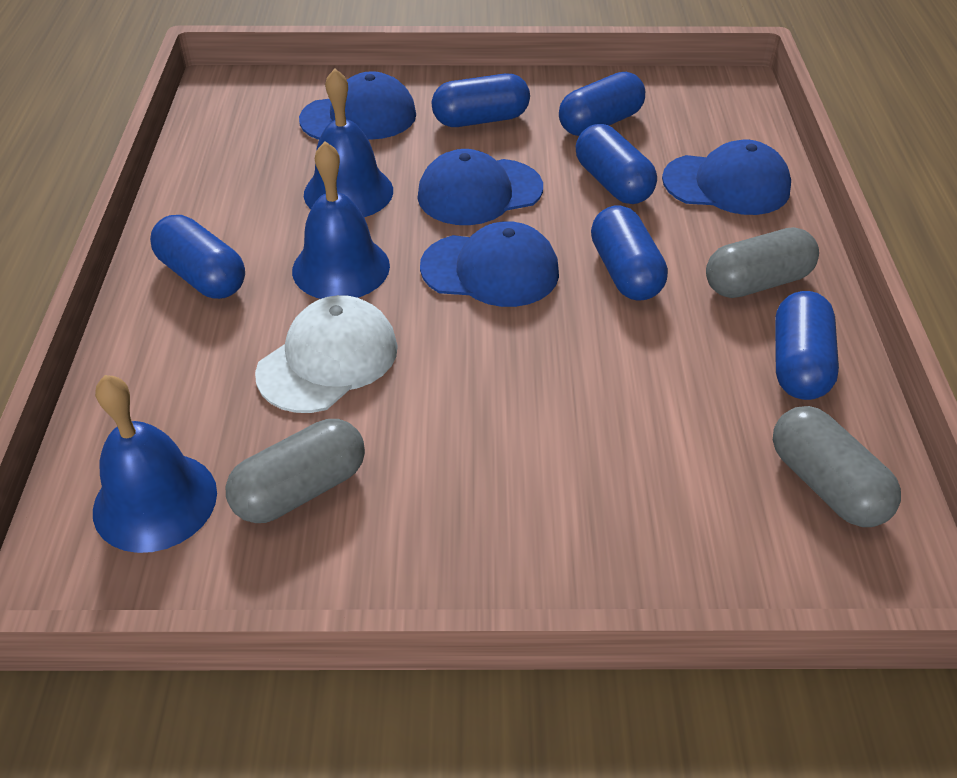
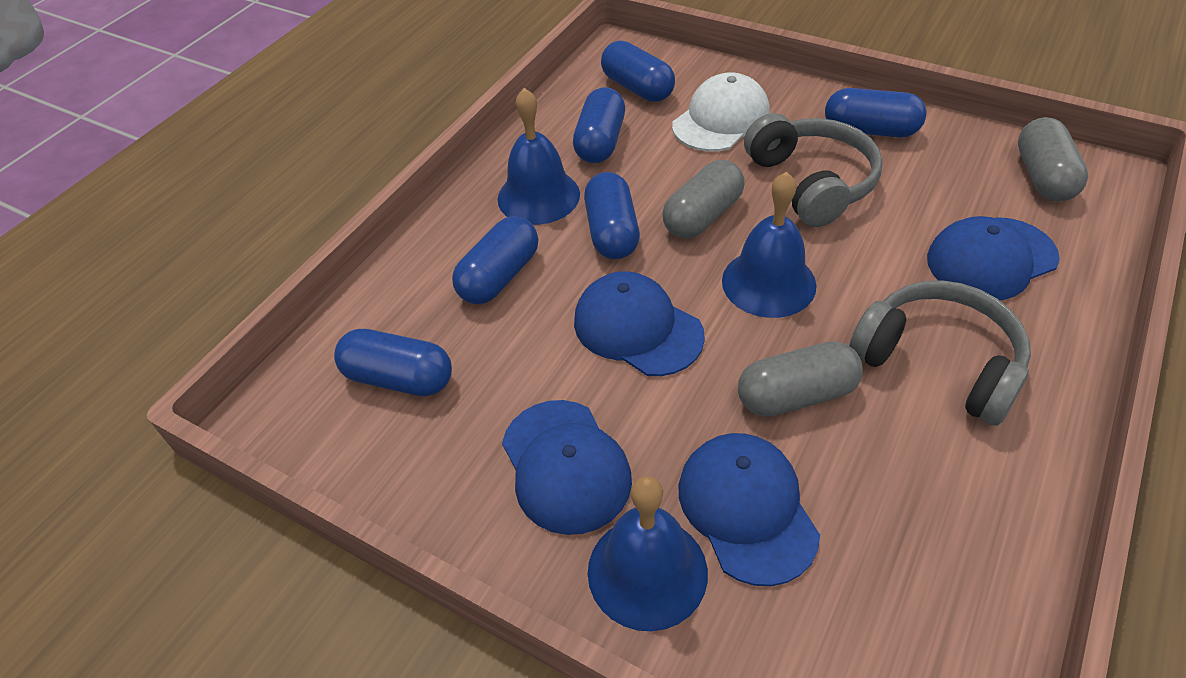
grey headphones: 0 -> 2

